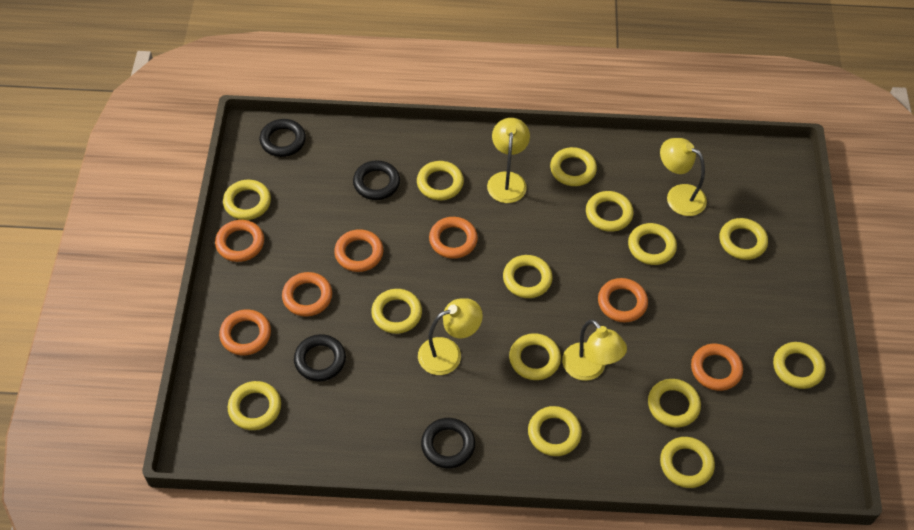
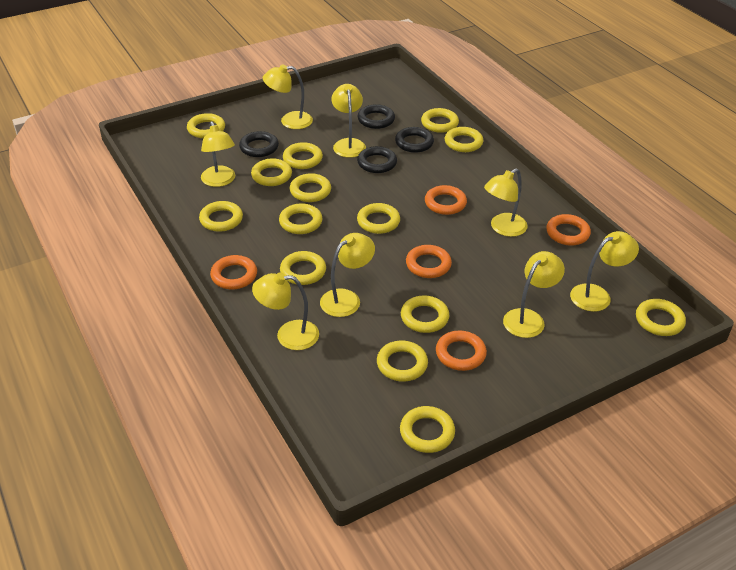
orange ring: 7 -> 5
yellow lamp: 4 -> 8

